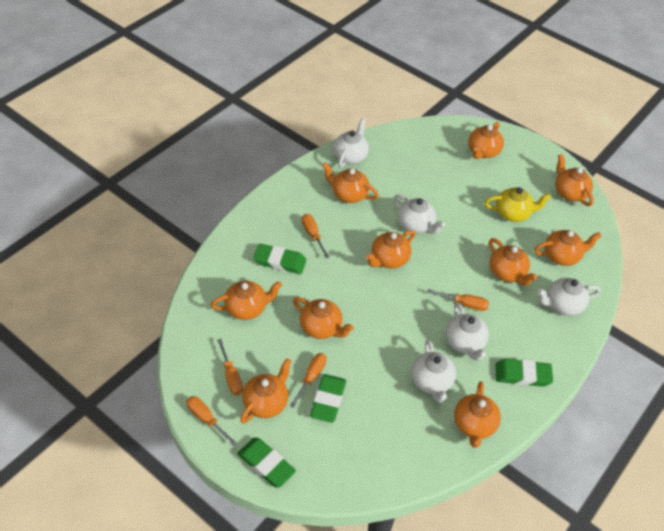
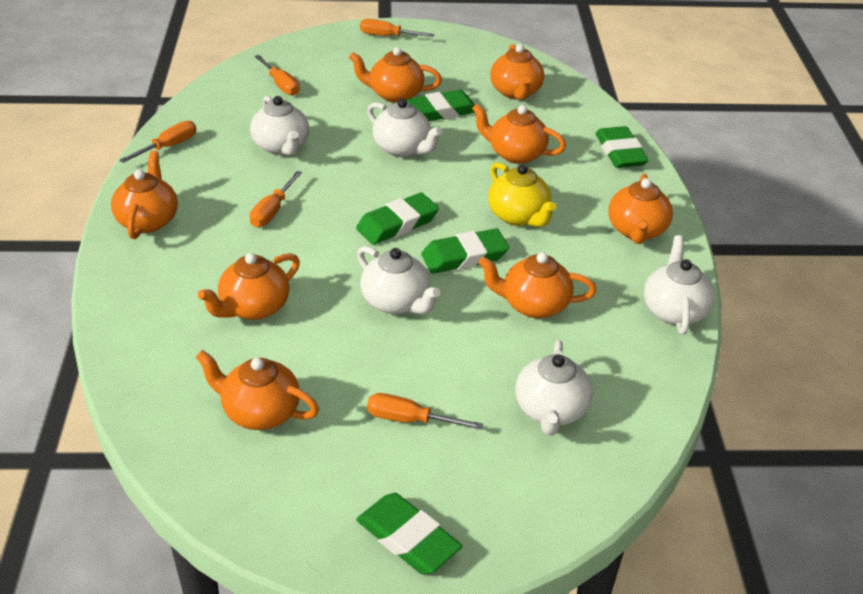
green eraser: 4 -> 5
orange teapot: 10 -> 8

